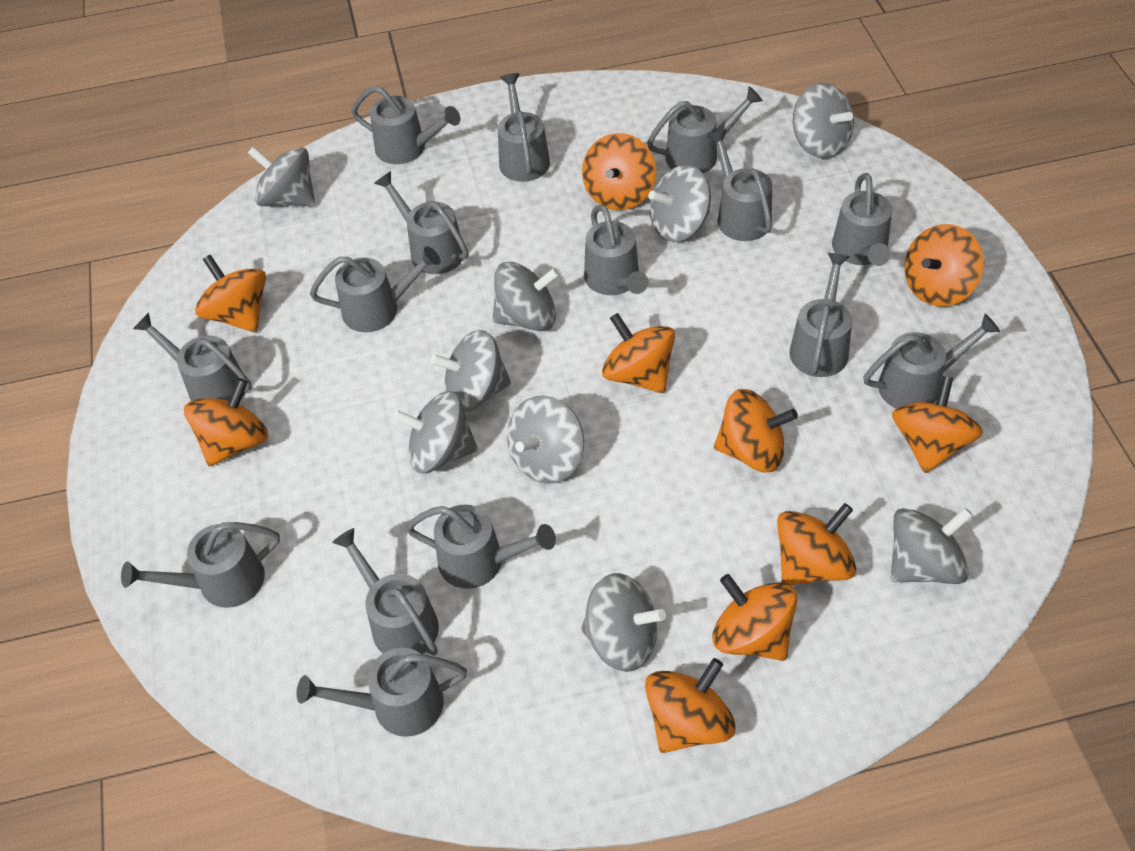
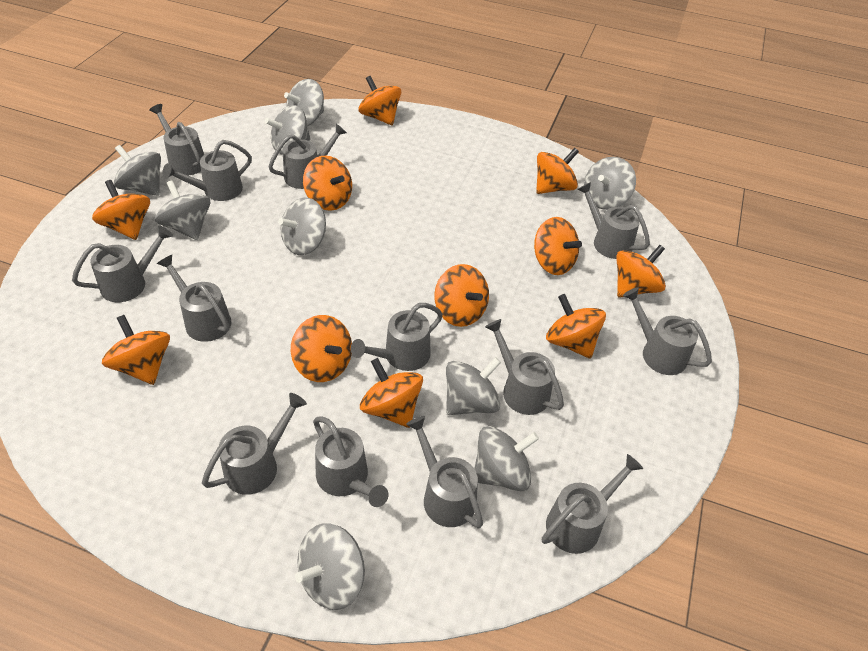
grey watering can: 15 -> 13
orange spinning top: 10 -> 11

